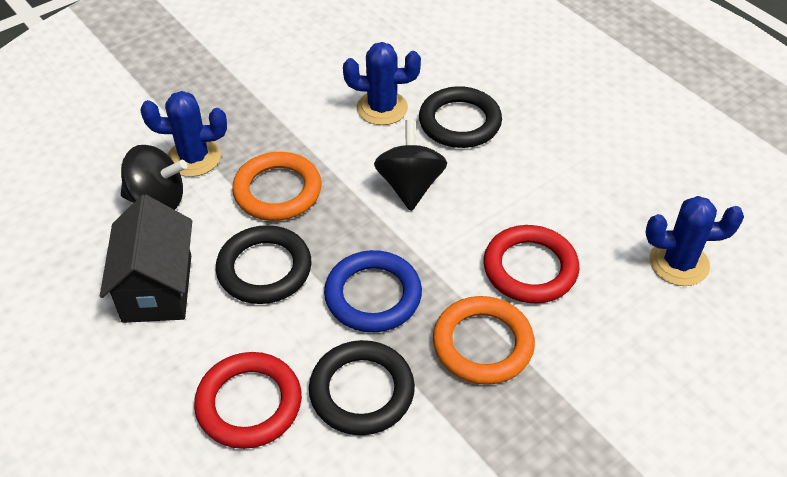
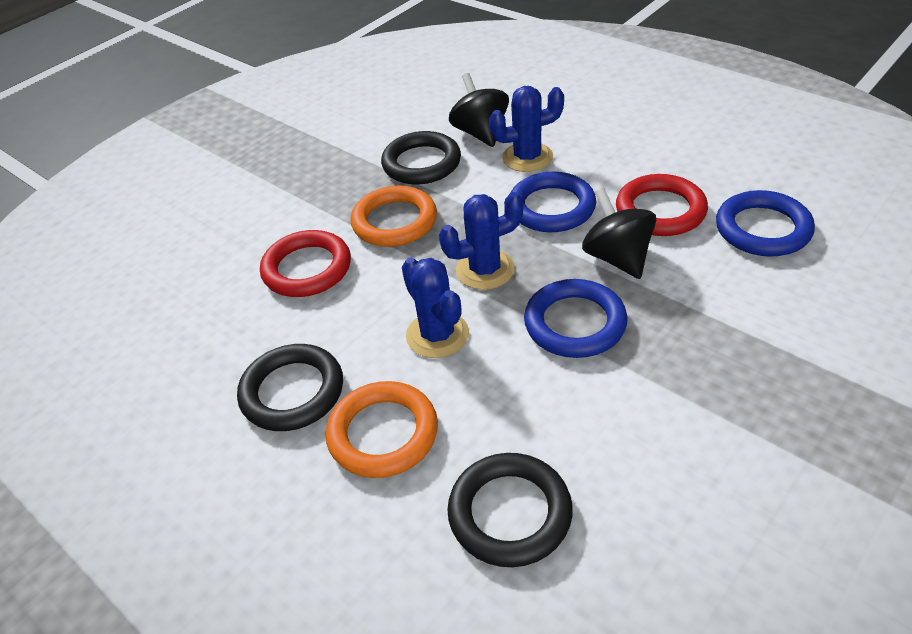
black house: 1 -> 0
blue ring: 1 -> 3

